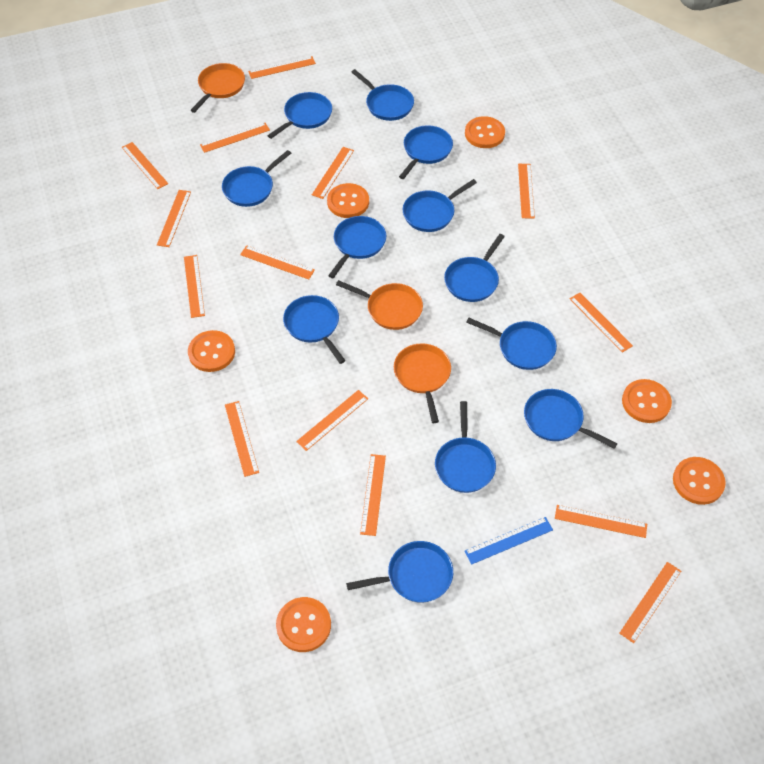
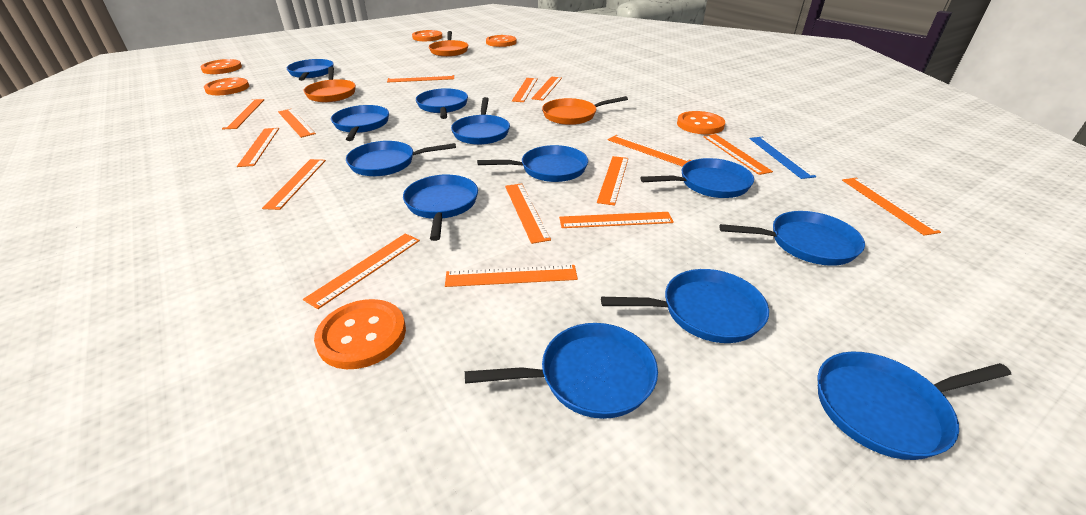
orange ruler: 14 -> 15

